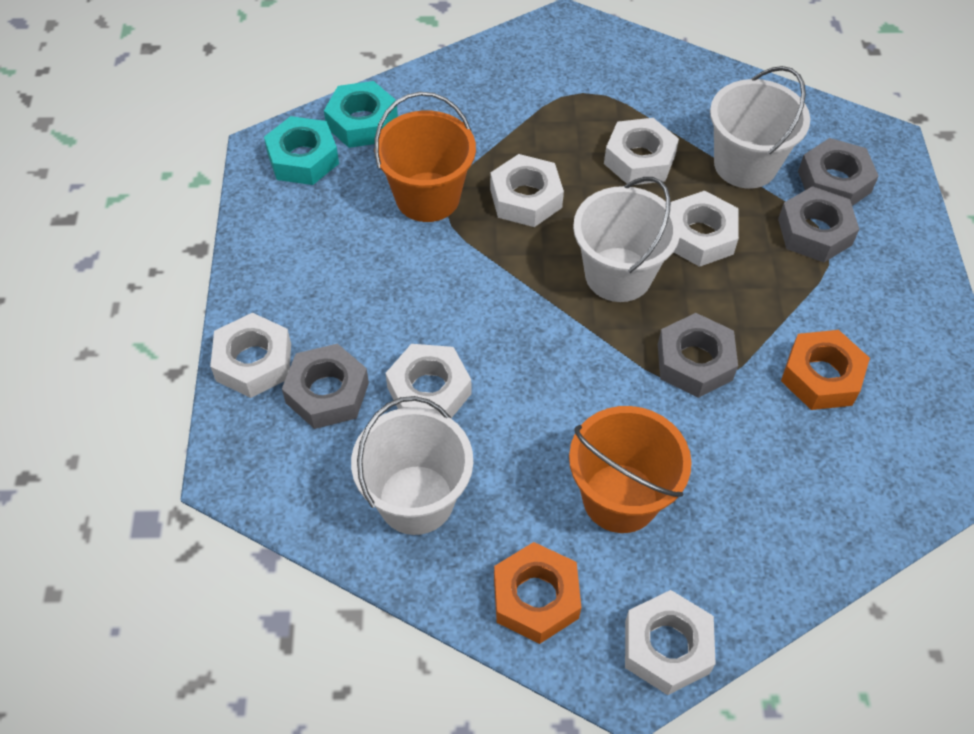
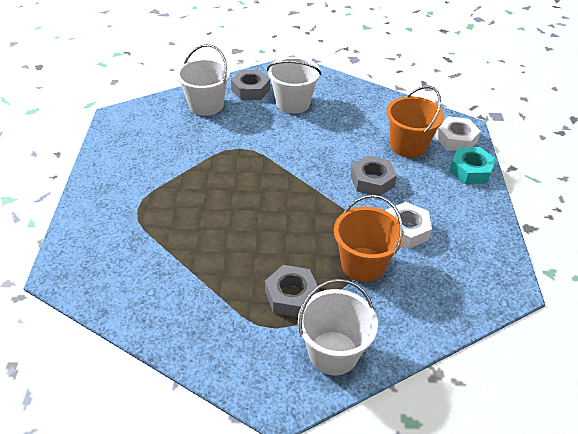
grey nut: 4 -> 3
orange nut: 2 -> 0
turquoise nut: 2 -> 1
white nut: 6 -> 2

